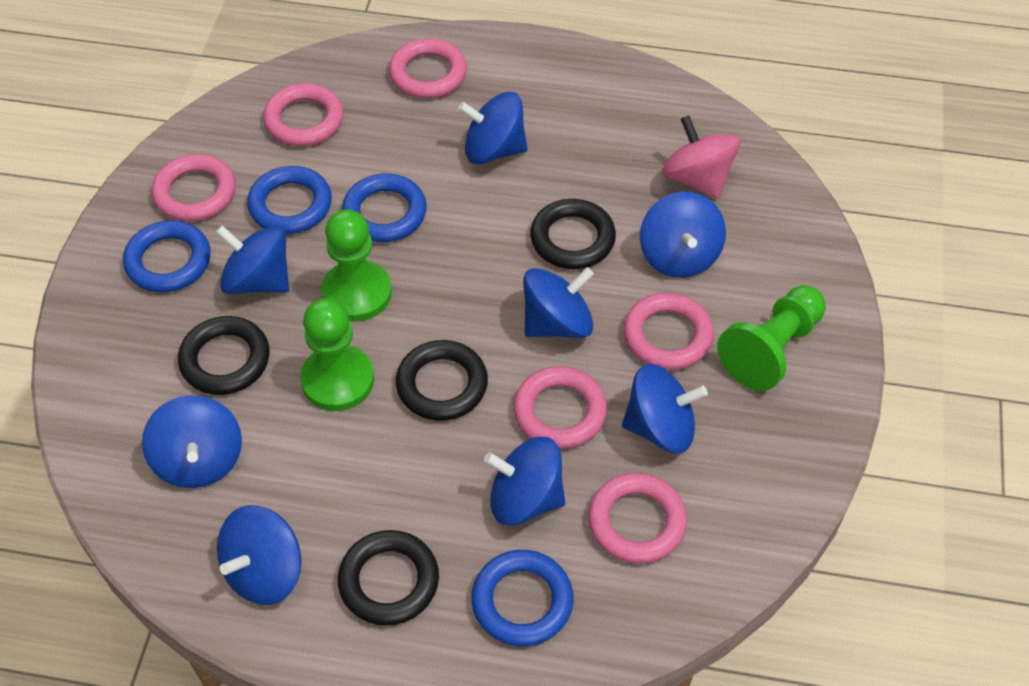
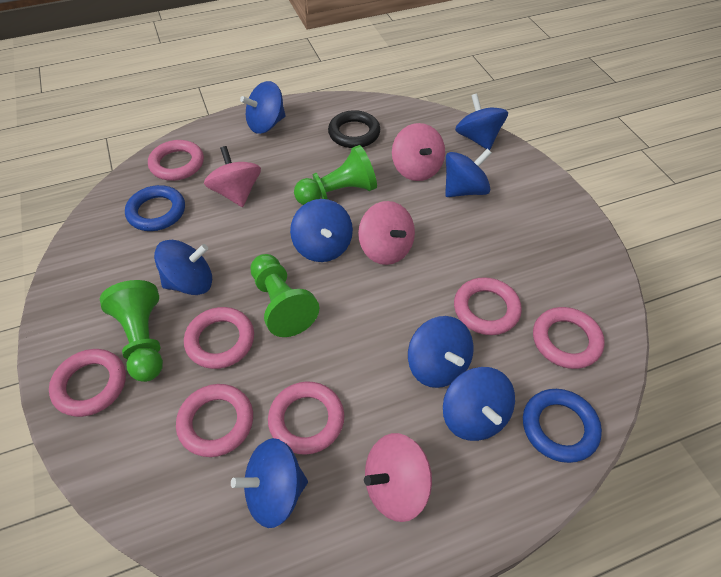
black ring: 4 -> 1
blue ring: 4 -> 2
pink ring: 6 -> 7
pink spinning top: 1 -> 4

